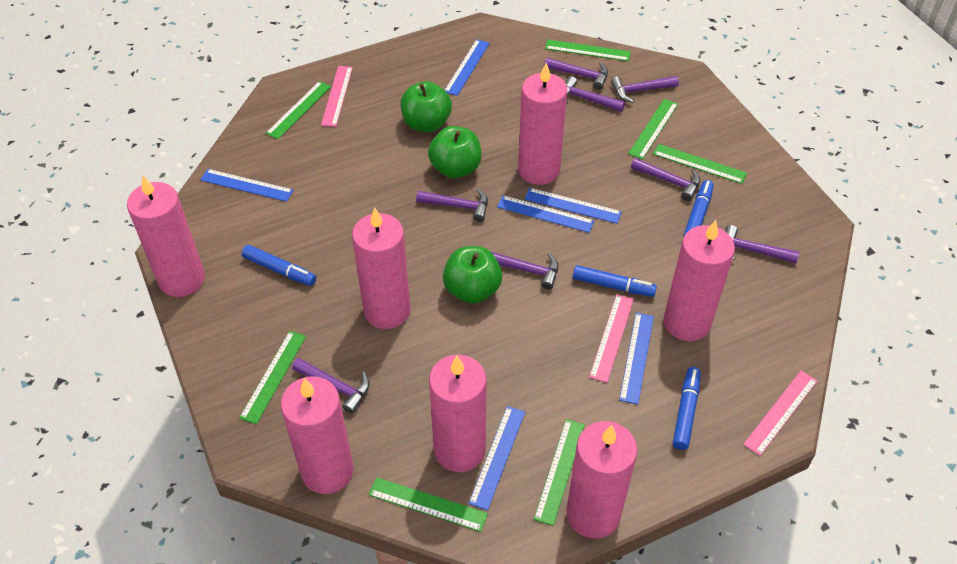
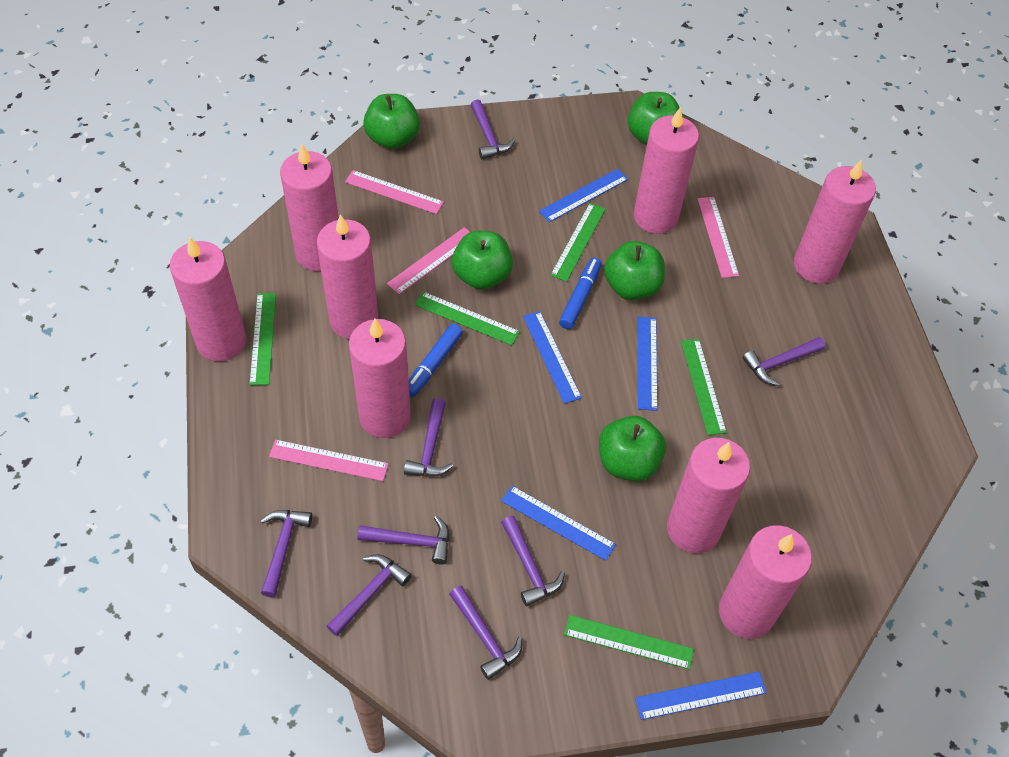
blue marker: 4 -> 2
blue ruler: 6 -> 5
green apple: 3 -> 5
green ruler: 7 -> 5
pink candle: 7 -> 8
pink ruler: 3 -> 4

